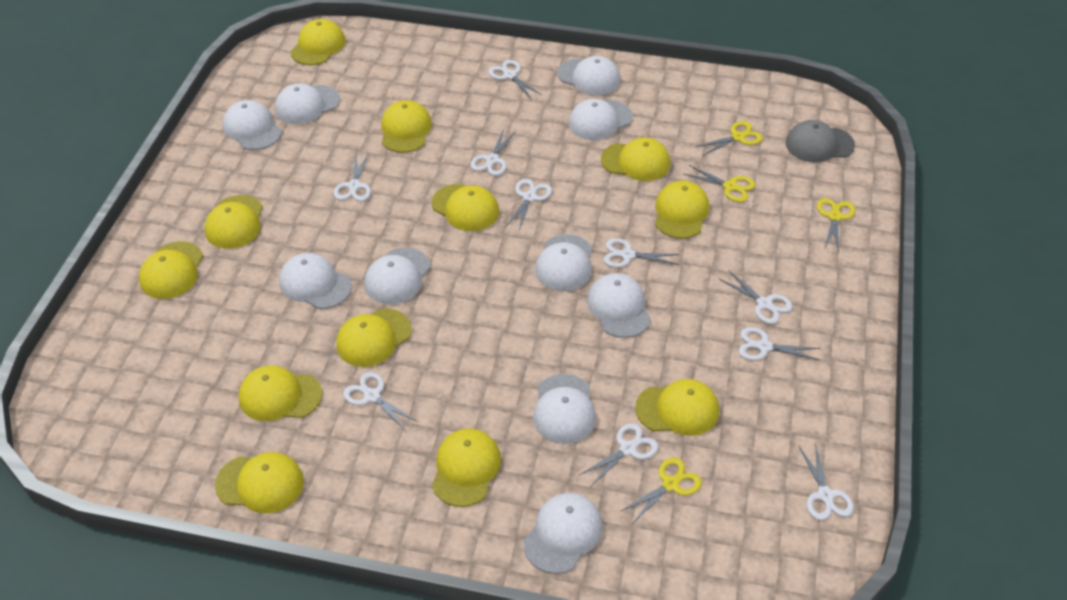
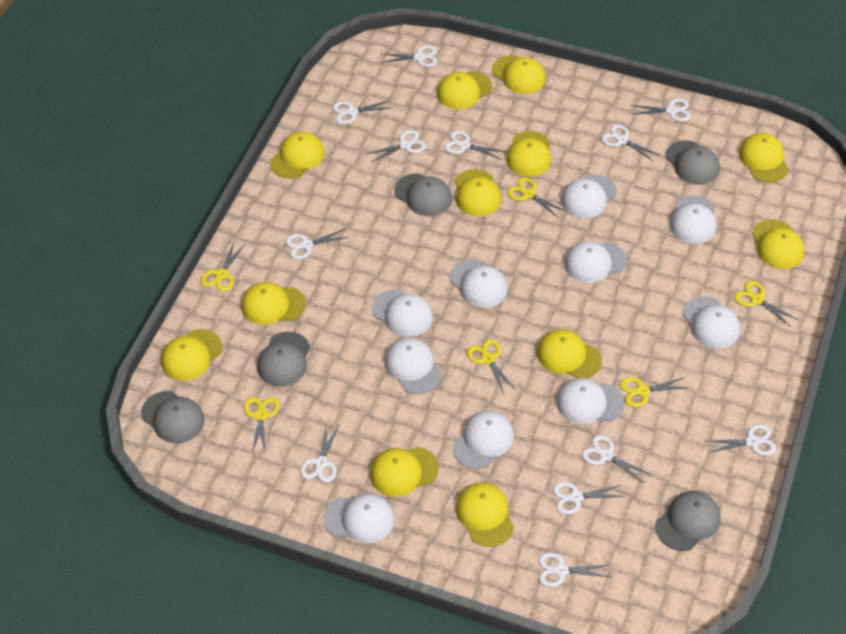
grey cap: 1 -> 5
white scissors: 10 -> 12
yellow scissors: 4 -> 6

